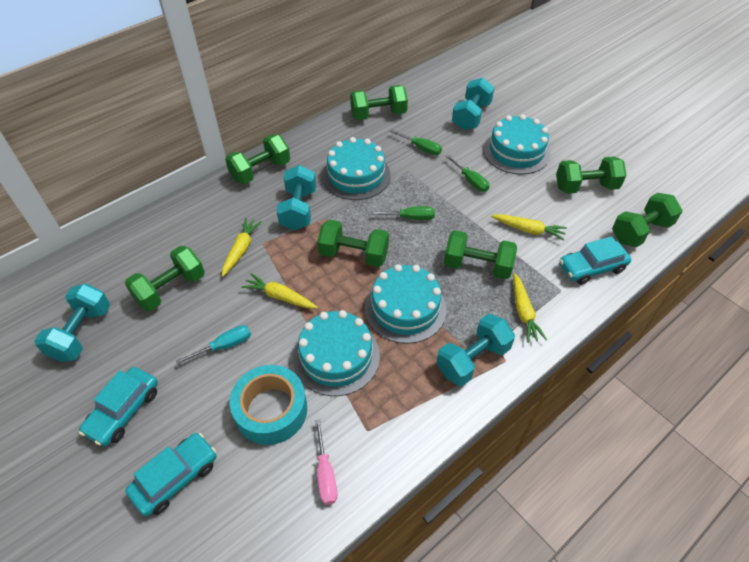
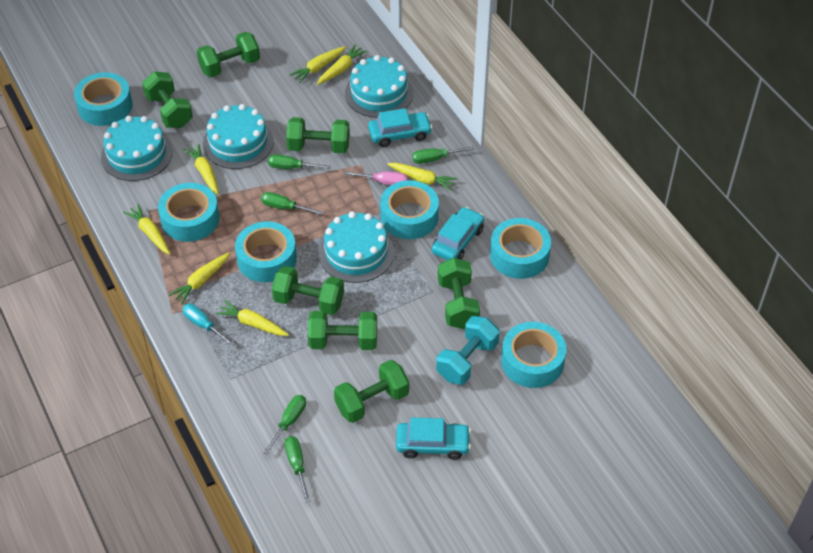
green screwdriver: 3 -> 5
turquoise dumbbell: 4 -> 1
turquoise tape: 1 -> 6
yellow carrot: 4 -> 7

